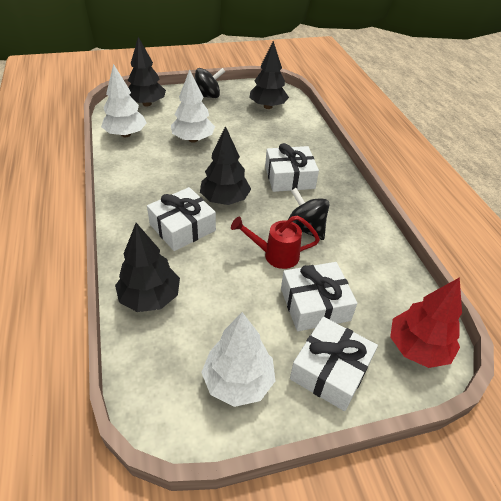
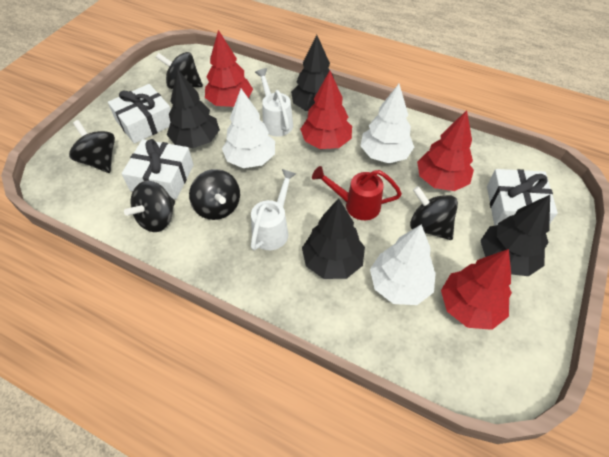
black spinning top: 2 -> 5
red tree: 1 -> 4
white gift: 4 -> 3
white watering can: 0 -> 2

